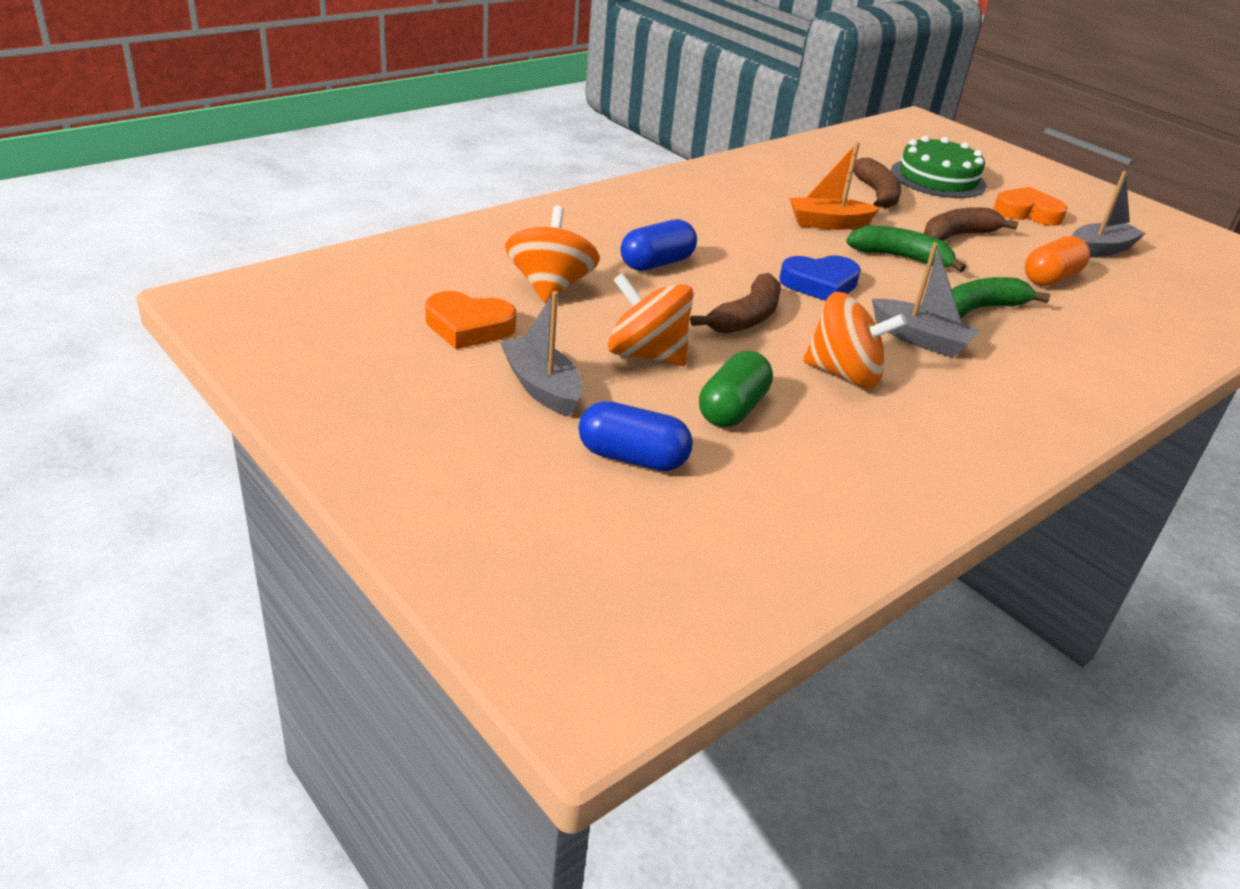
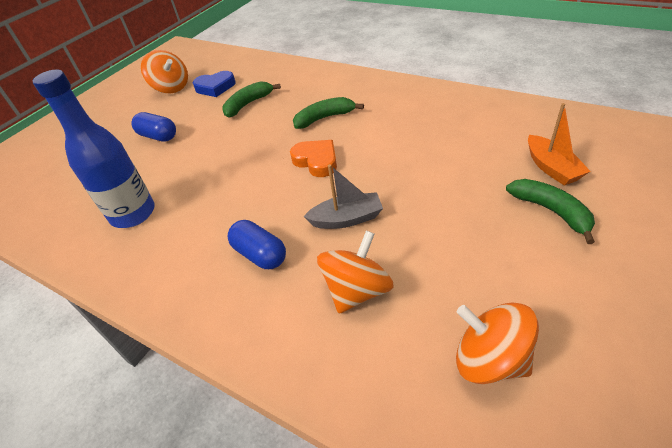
blue bottle: 0 -> 1
brown banana: 3 -> 0
green banana: 2 -> 3
green cake: 1 -> 0
green capsule: 1 -> 0
grey boat: 3 -> 1
orange capsule: 1 -> 0
orange heart: 2 -> 1

